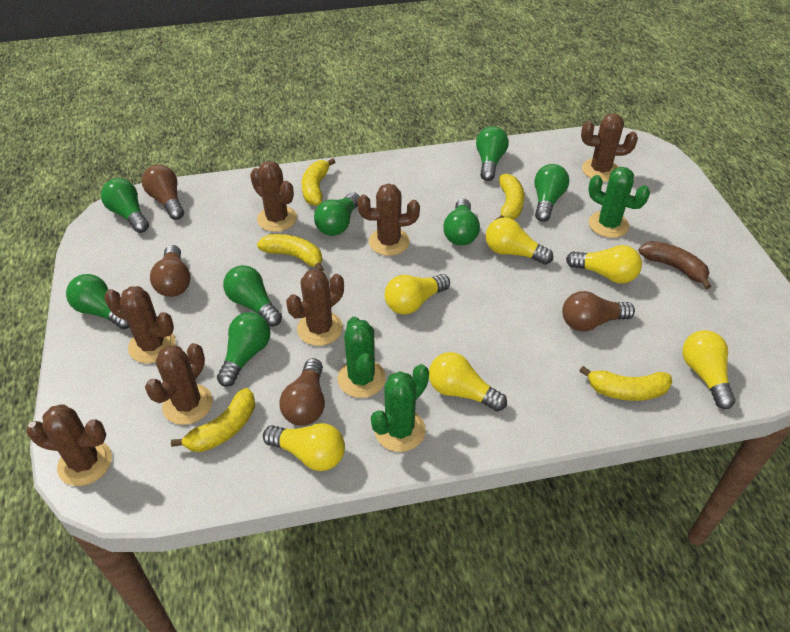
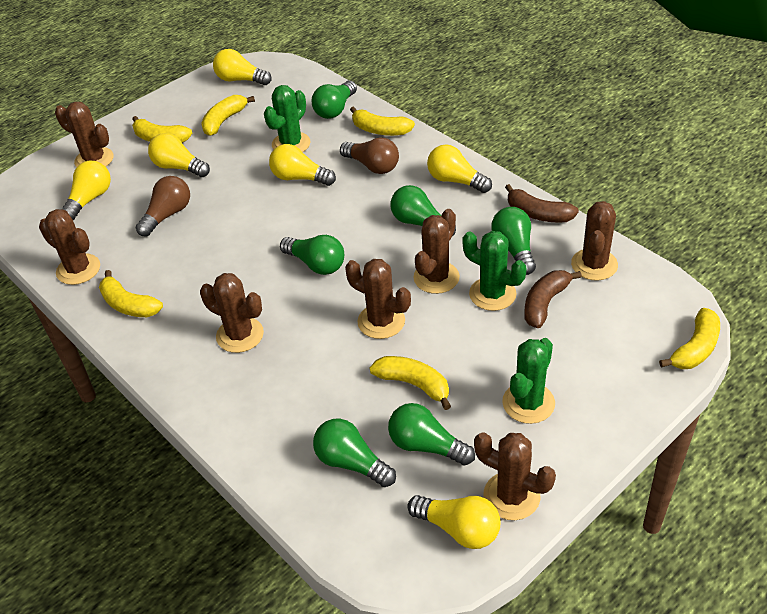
brown banana: 1 -> 2
brown light bulb: 4 -> 2
green light bulb: 8 -> 6
yellow banana: 5 -> 6

